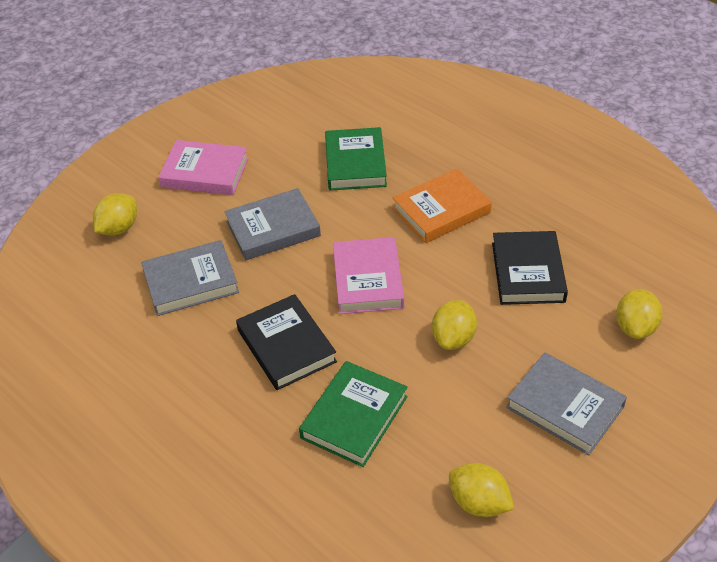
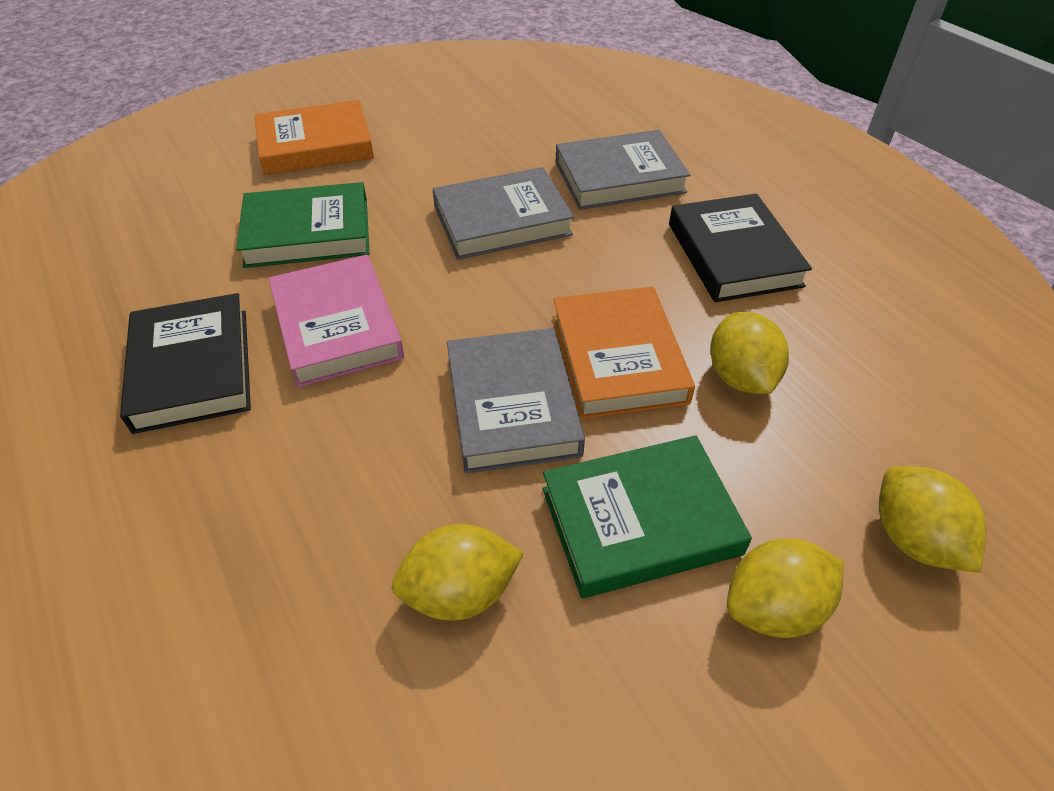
orange book: 1 -> 2
pink book: 2 -> 1

